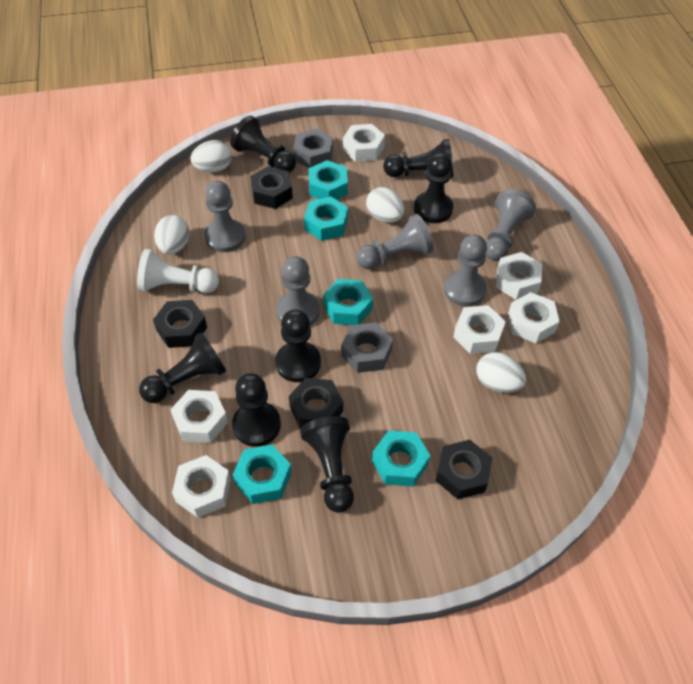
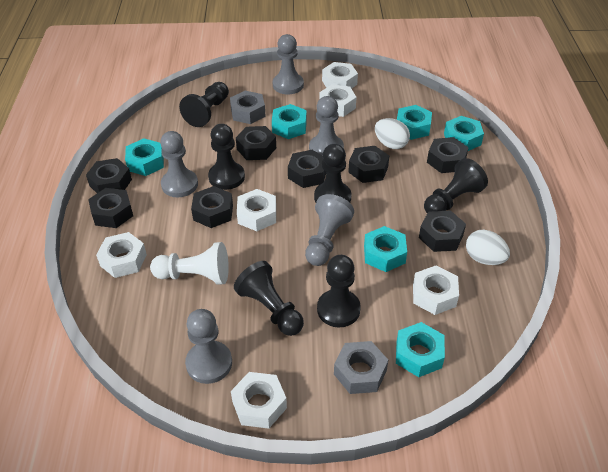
black nut: 4 -> 8
black pawn: 7 -> 6
turquoise nut: 5 -> 6
white egg: 4 -> 2

